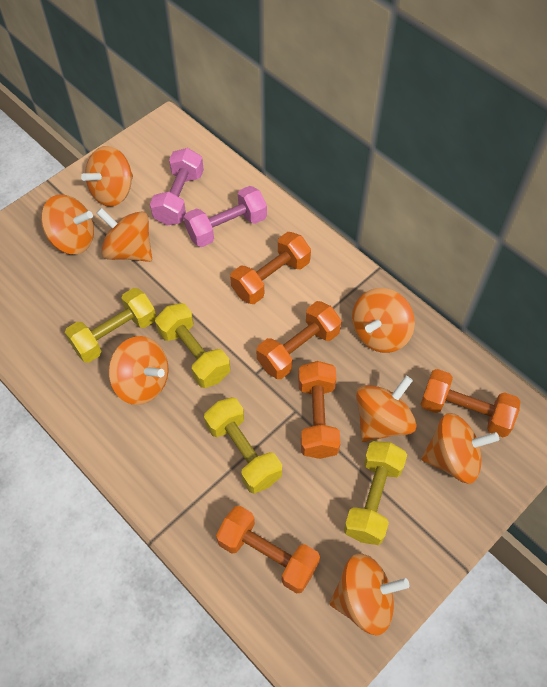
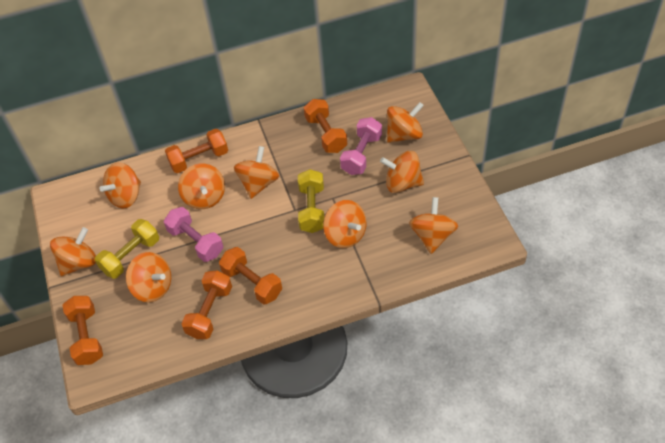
orange spinning top: 8 -> 9
yellow dumbbell: 4 -> 2

